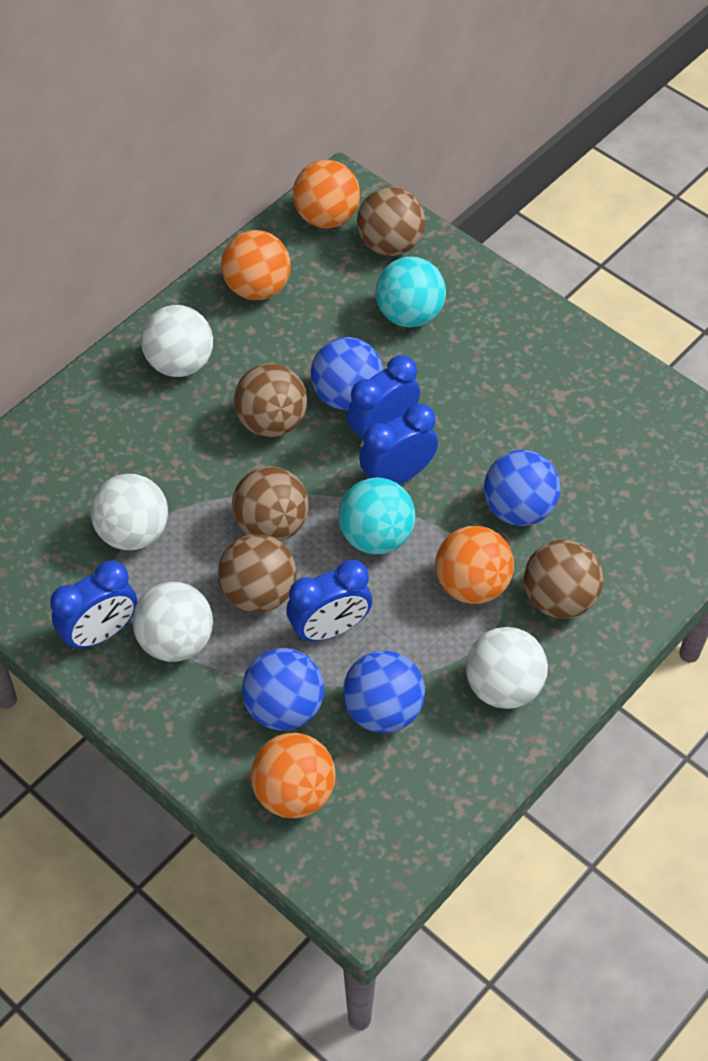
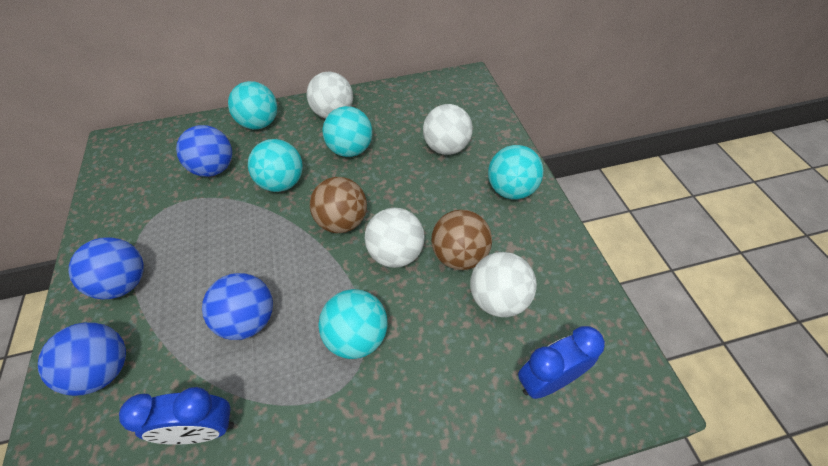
blue clock: 4 -> 2
brown ball: 5 -> 2
orange ball: 4 -> 0
turquoise ball: 2 -> 5

